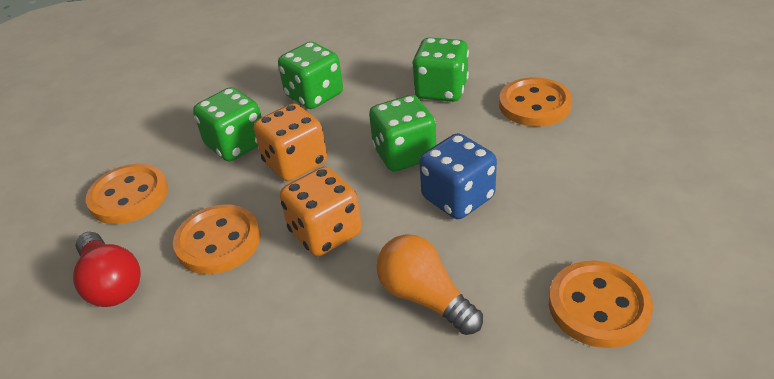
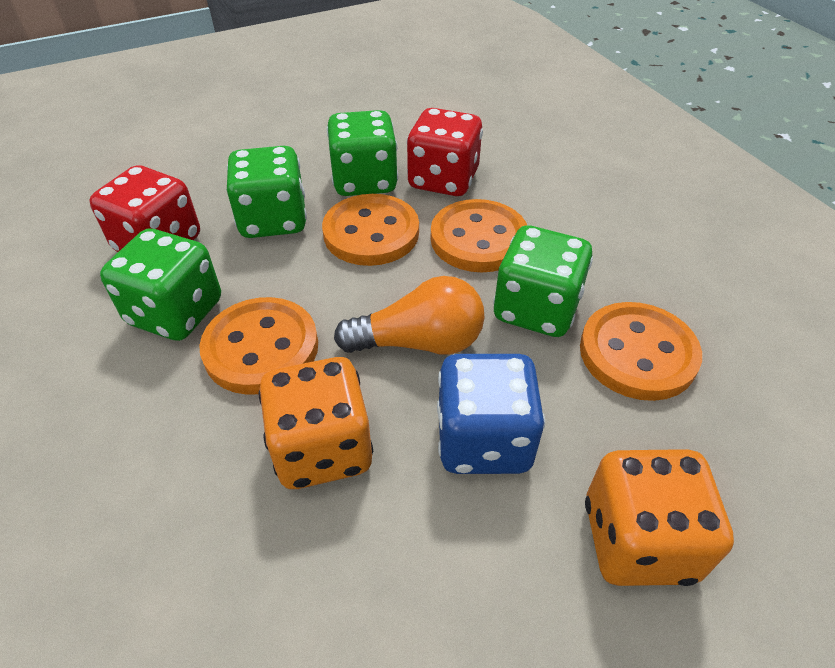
red dice: 0 -> 2
red light bulb: 1 -> 0

